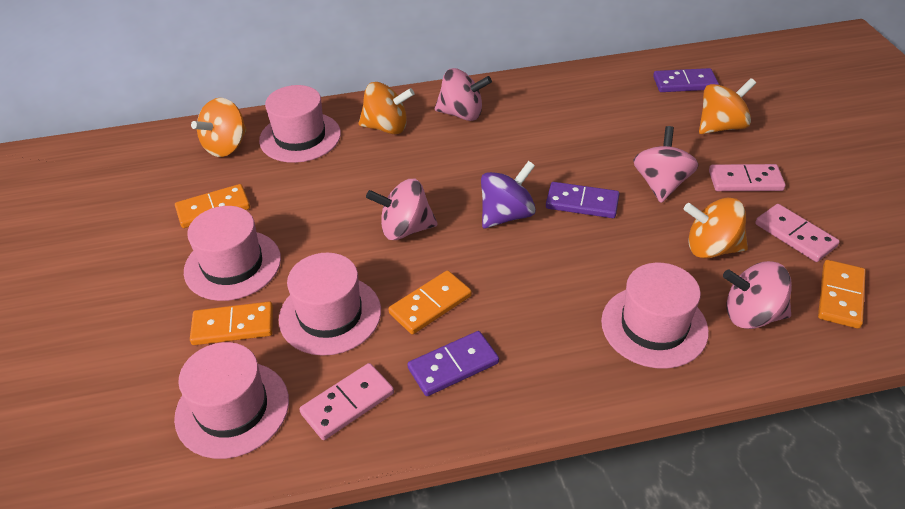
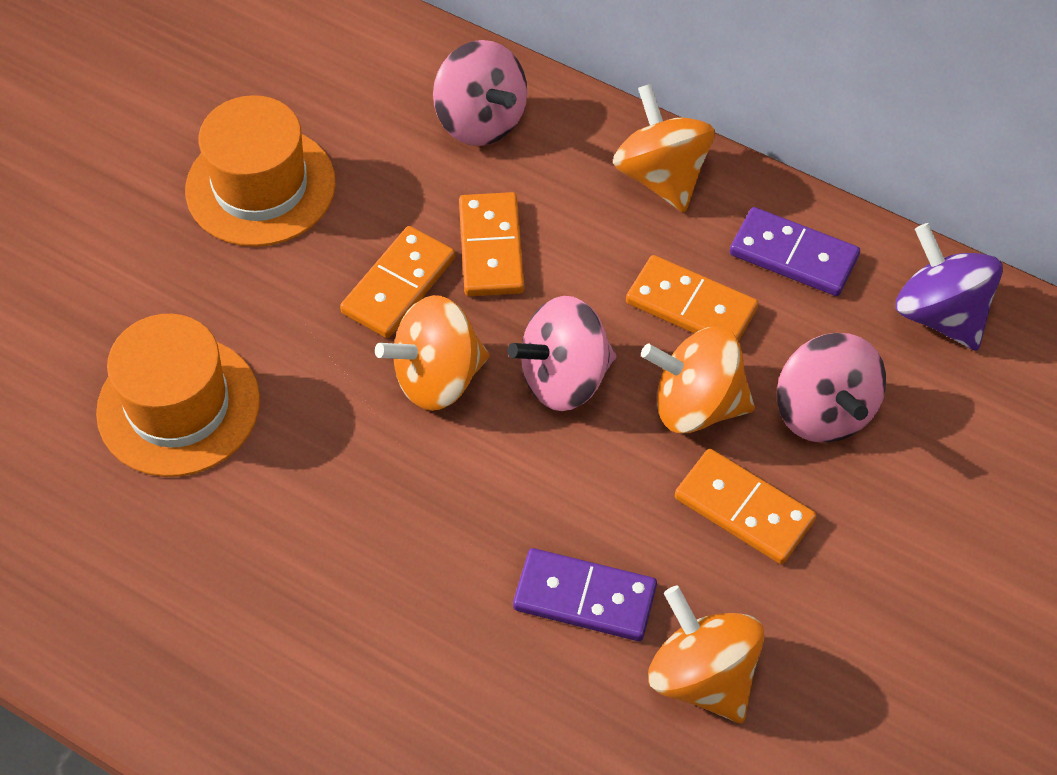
orange hat: 0 -> 2
pink domino: 3 -> 0
pink hat: 5 -> 0
pink spinning top: 4 -> 3
purple domino: 3 -> 2

